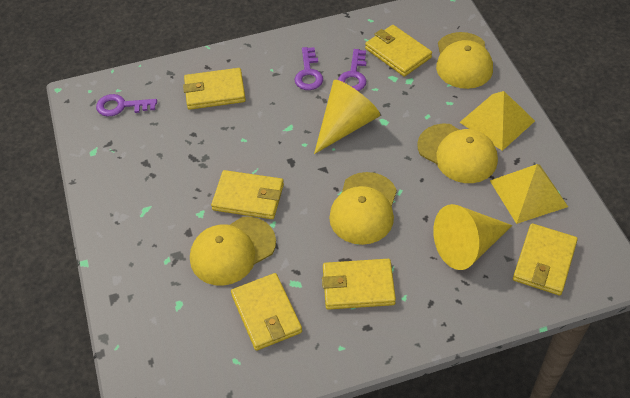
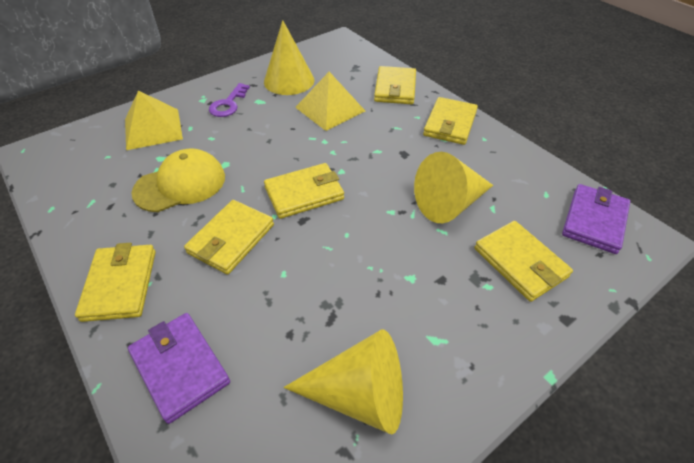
purple key: 3 -> 1
purple wallet: 0 -> 2
yellow cap: 4 -> 1
yellow cone: 2 -> 3

